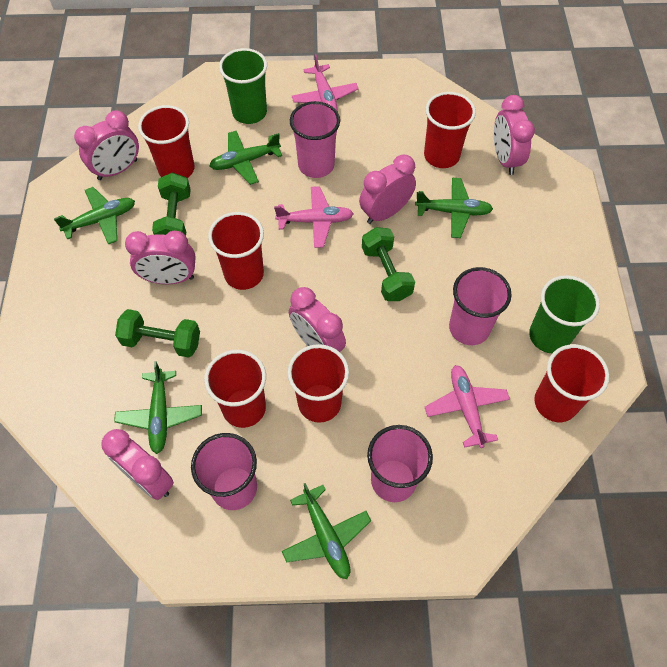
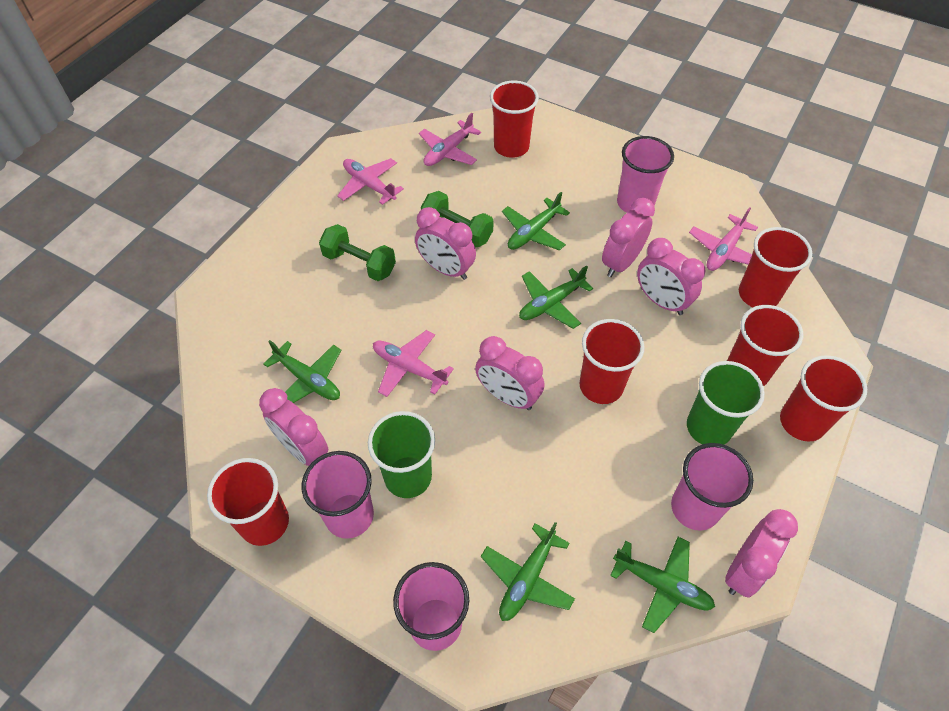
green dumbbell: 3 -> 2
pink plane: 3 -> 4

